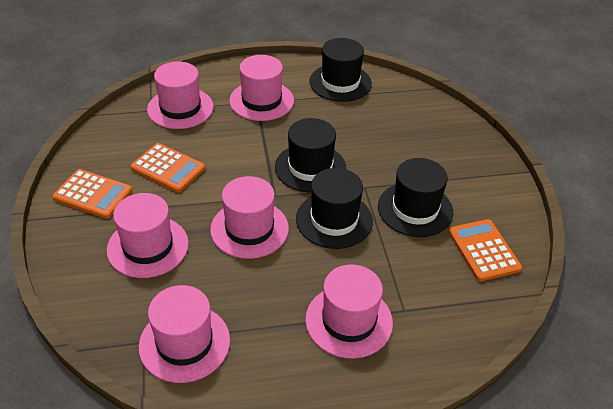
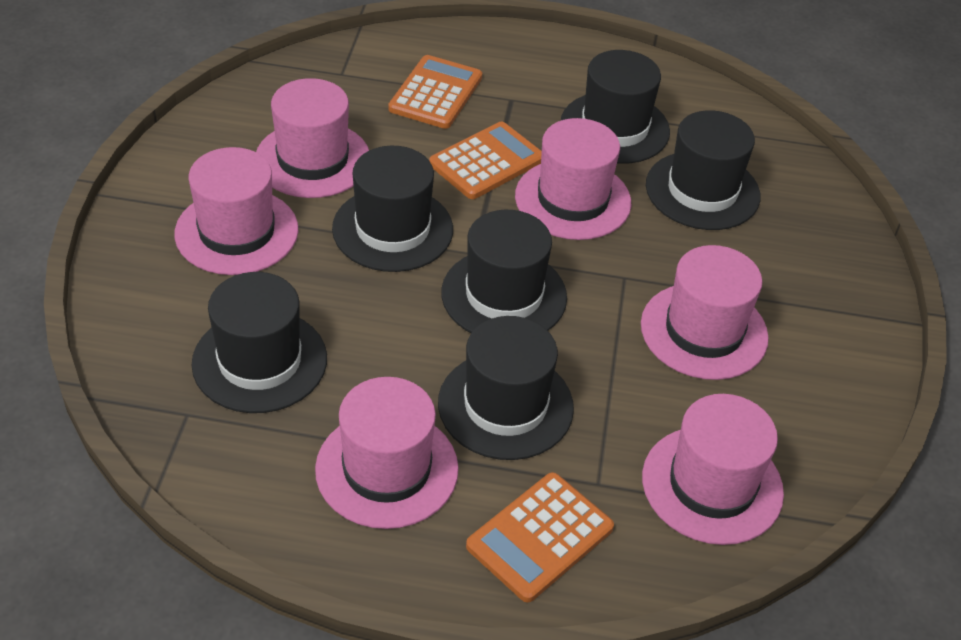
black hat: 4 -> 6

